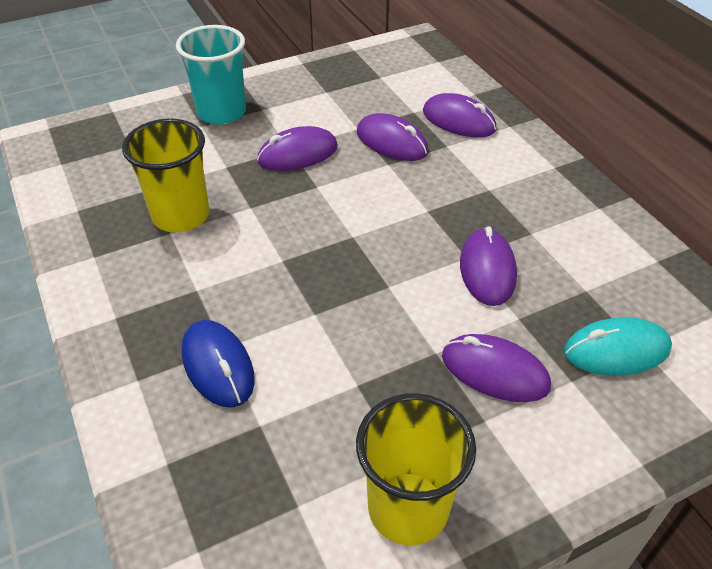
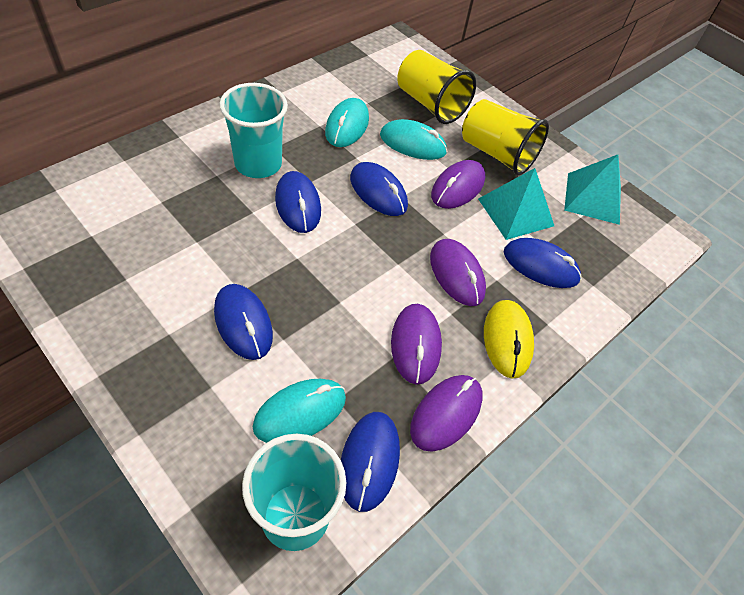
blue mouse: 1 -> 5
purple mouse: 5 -> 4
turquoise cup: 1 -> 2
turquoise mouse: 1 -> 3
turquoise pyramid: 0 -> 2
yellow mouse: 0 -> 1

